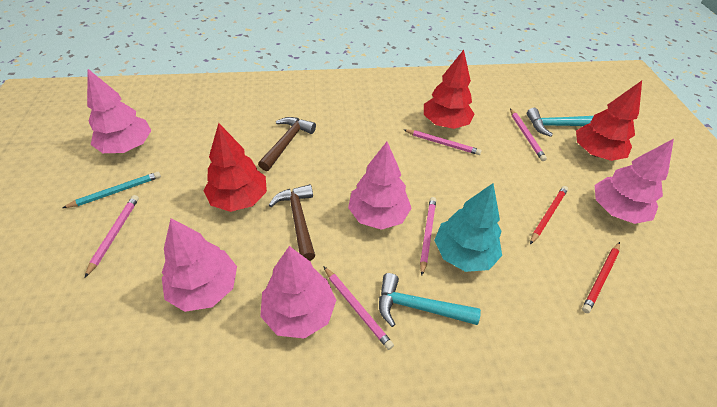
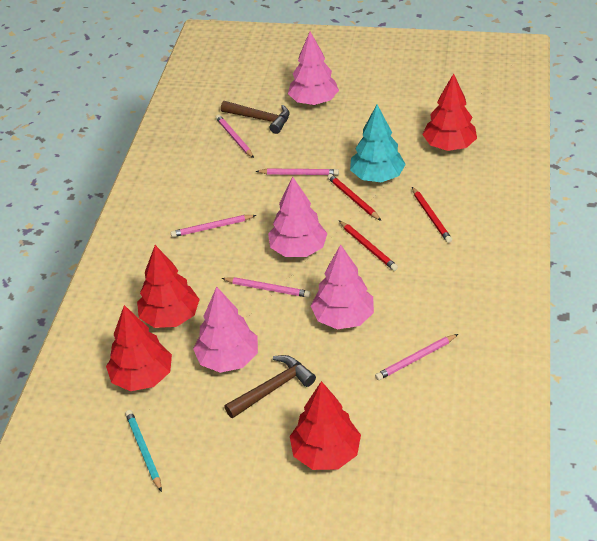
pink tree: 5 -> 4
red pencil: 2 -> 3
red tree: 3 -> 4
turquoise hammer: 2 -> 0

